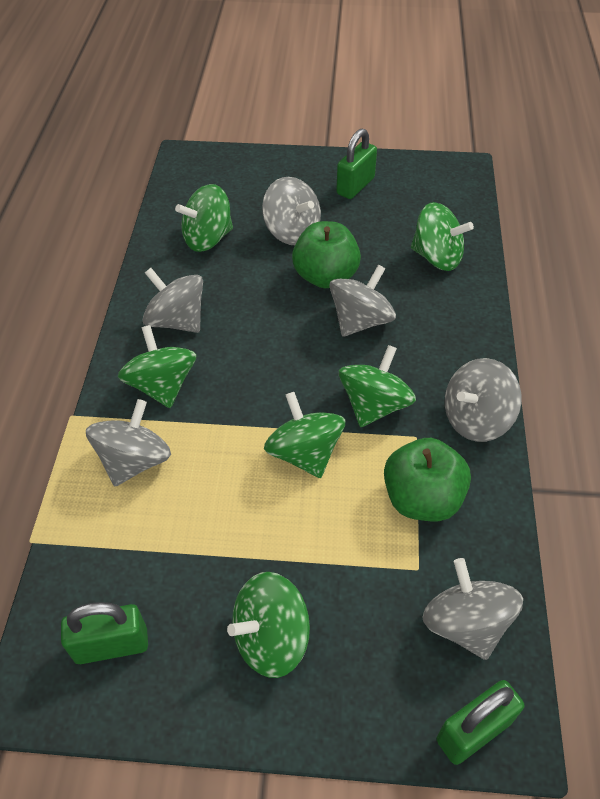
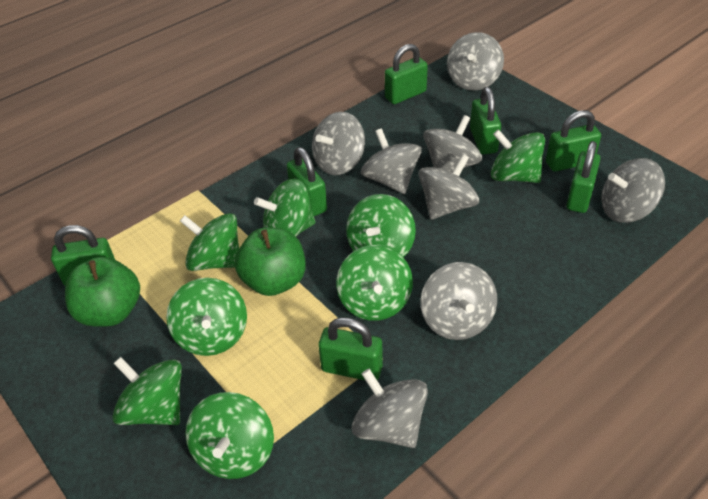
green padlock: 3 -> 7
green spinning top: 6 -> 8
grey spinning top: 6 -> 8

